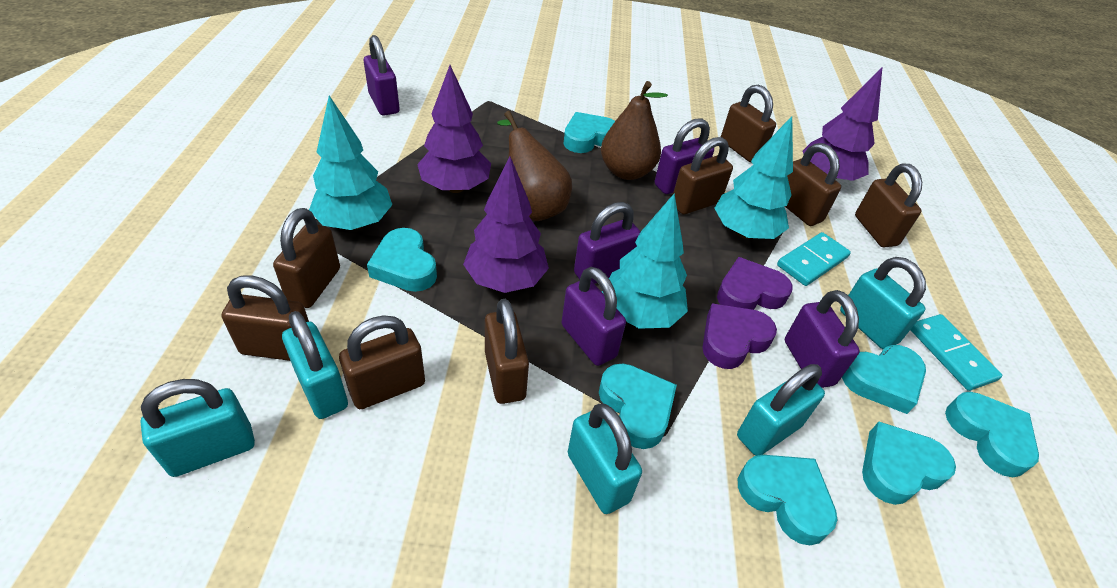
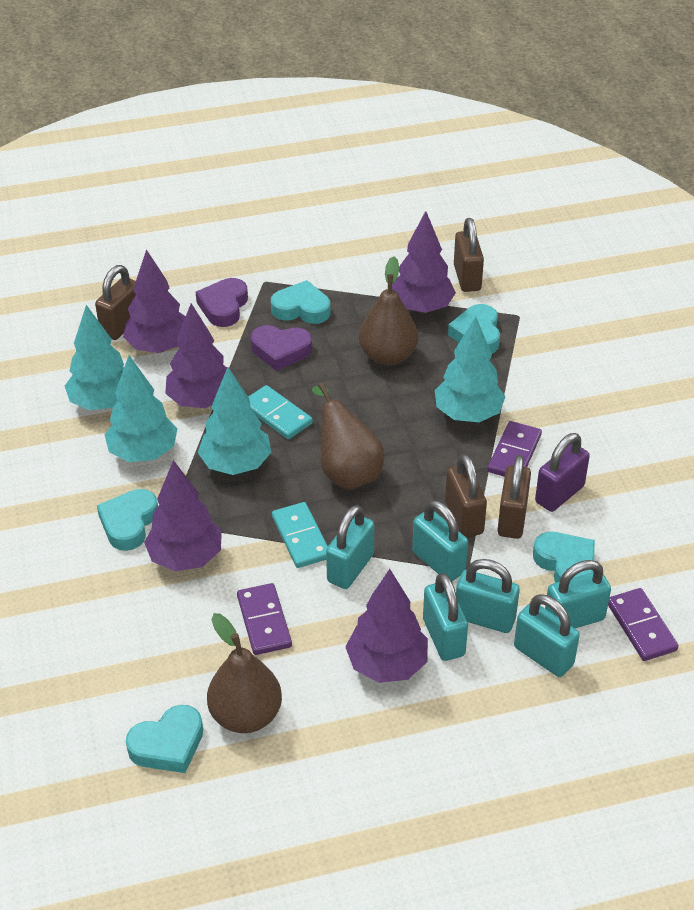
brown padlock: 8 -> 4
brown pear: 2 -> 3
purple domino: 0 -> 3
purple padlock: 5 -> 1
purple tree: 3 -> 5
turquoise heart: 7 -> 5
turquoise padlock: 5 -> 6
turquoise tree: 3 -> 4

